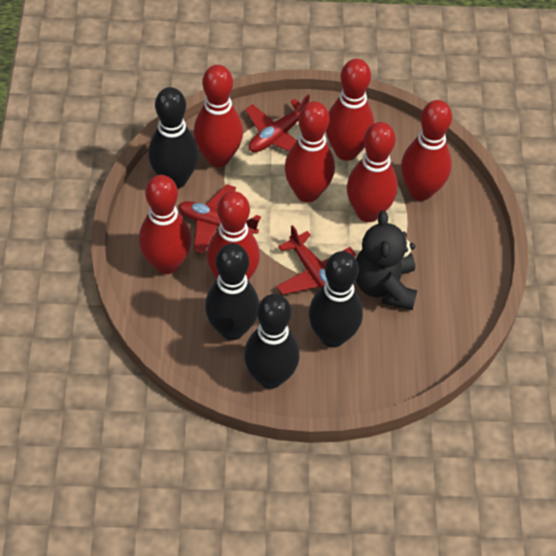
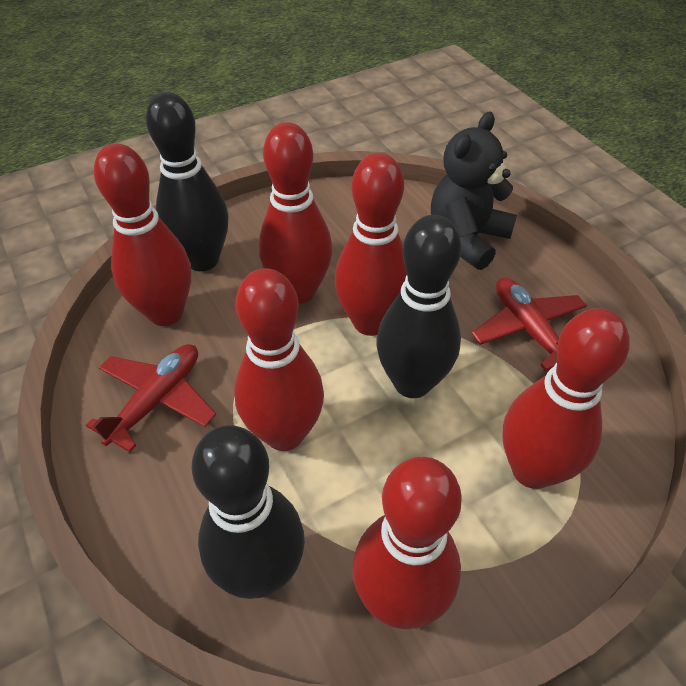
black bowling pin: 4 -> 3
red bowling pin: 7 -> 6
red plane: 3 -> 2

